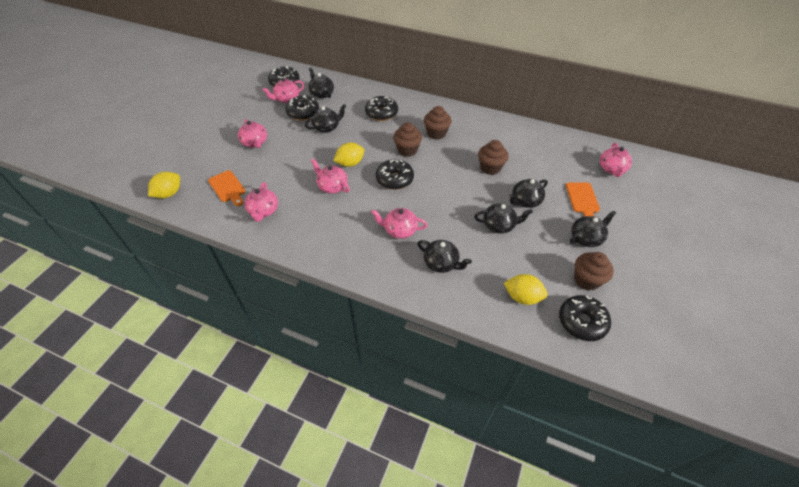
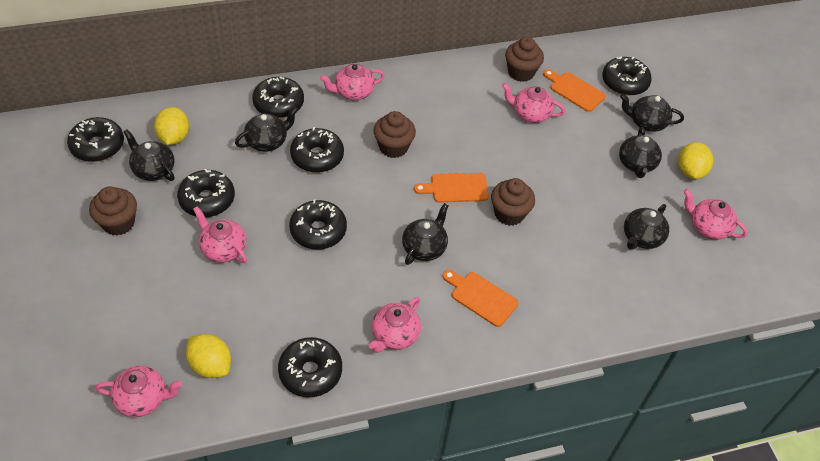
black donut: 5 -> 7
orange cutting board: 2 -> 3

